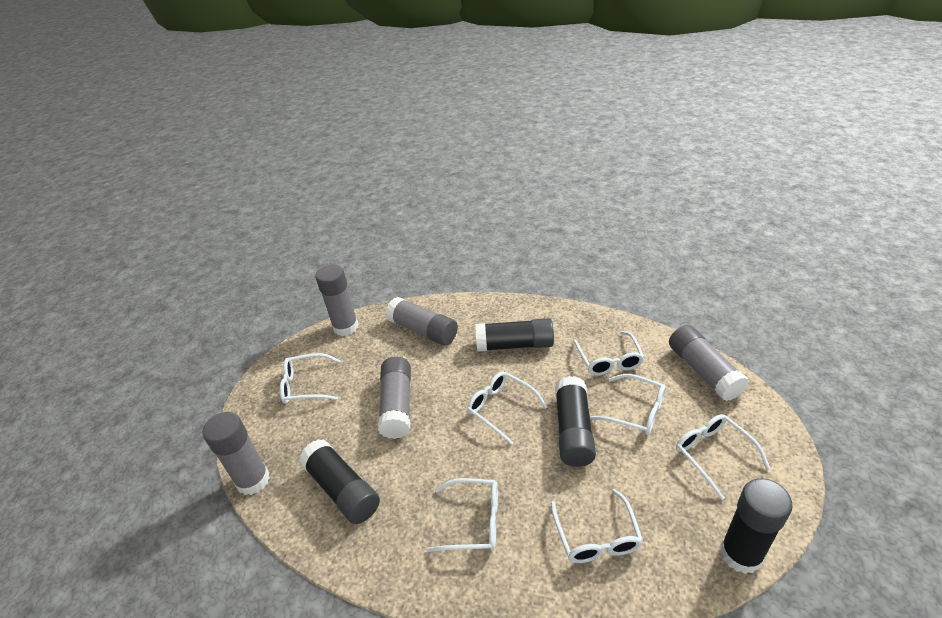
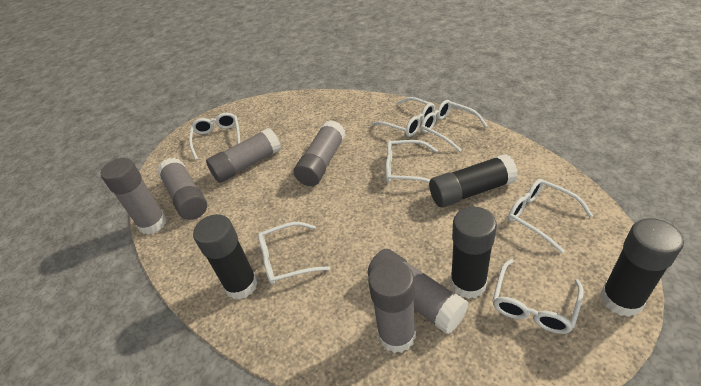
grey glue stick: 5 -> 6

